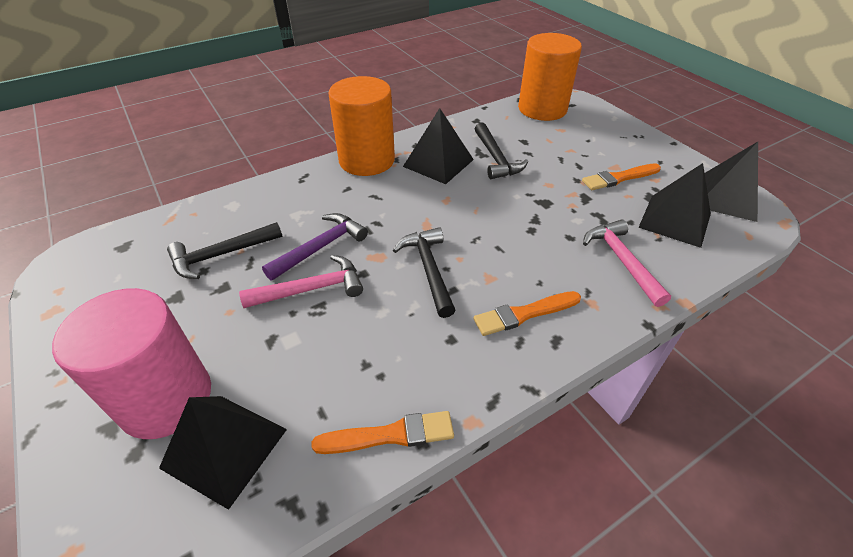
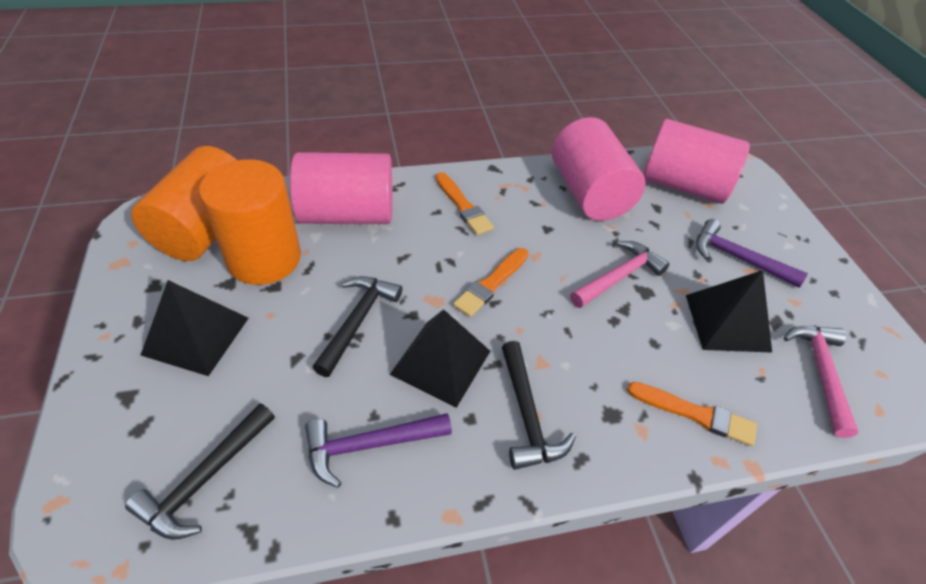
black pyramid: 4 -> 3
pink cylinder: 1 -> 3
purple hammer: 1 -> 2

